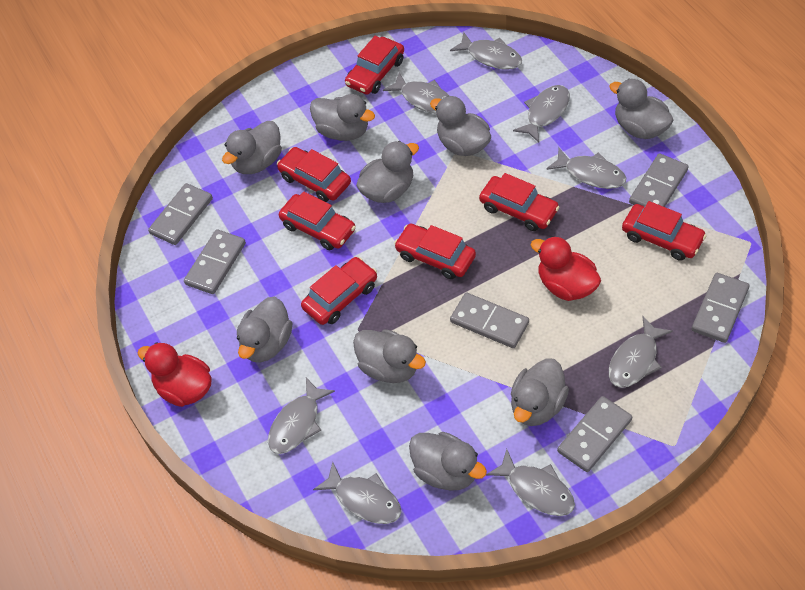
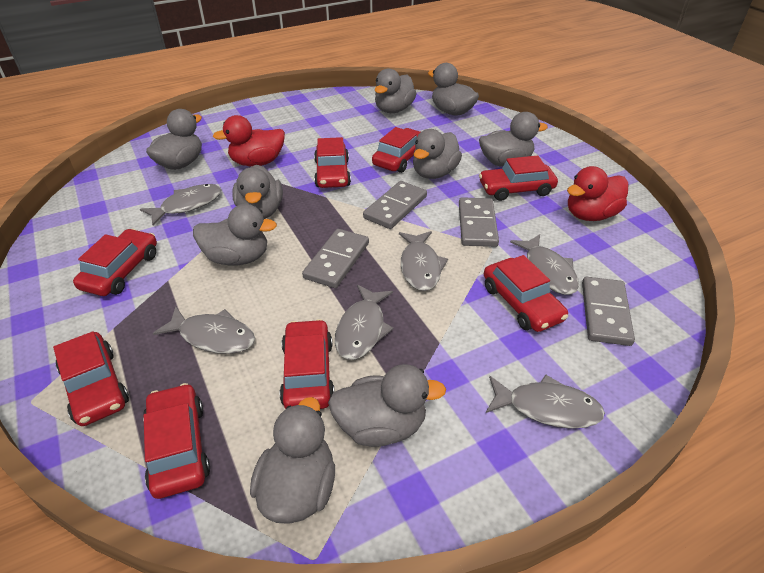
grey domino: 6 -> 4
grey fish: 8 -> 6
red car: 7 -> 8

